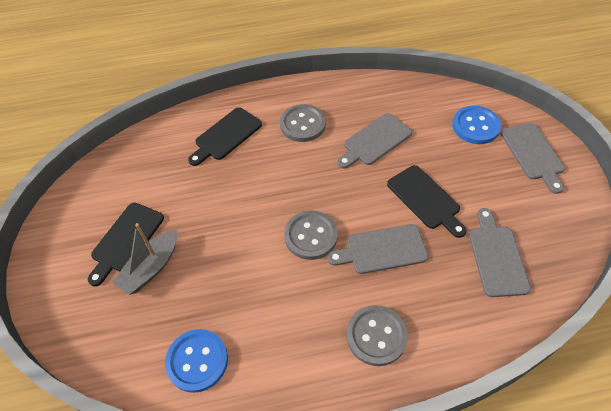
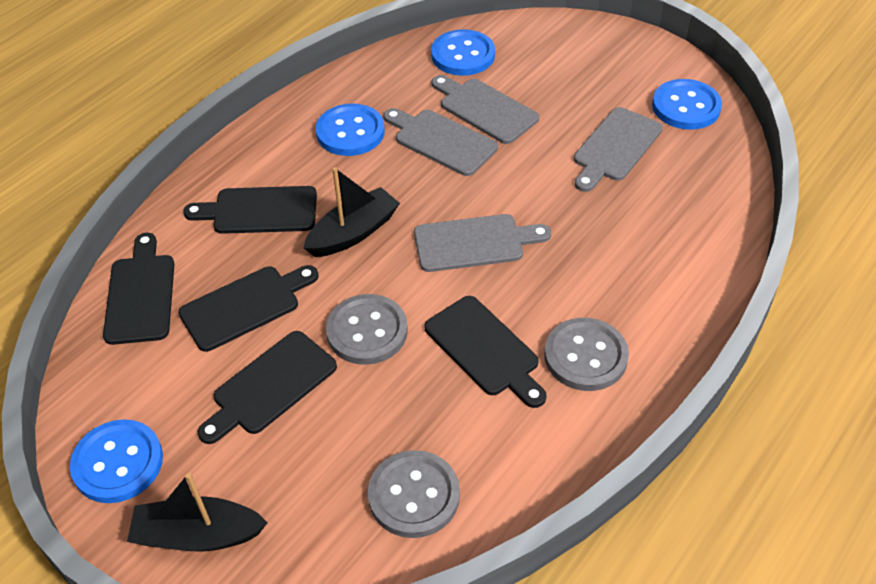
black boat: 0 -> 2
black cutting board: 3 -> 5
blue button: 2 -> 4
grey boat: 1 -> 0

